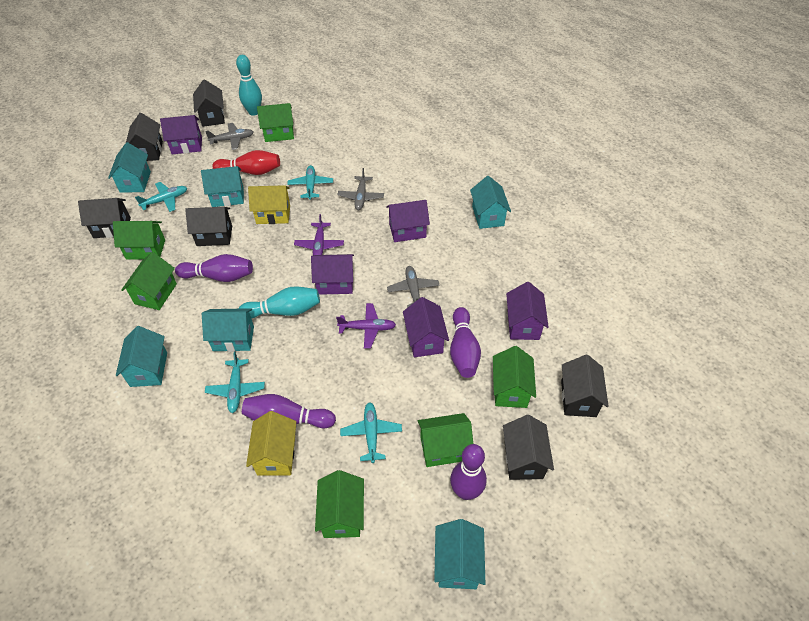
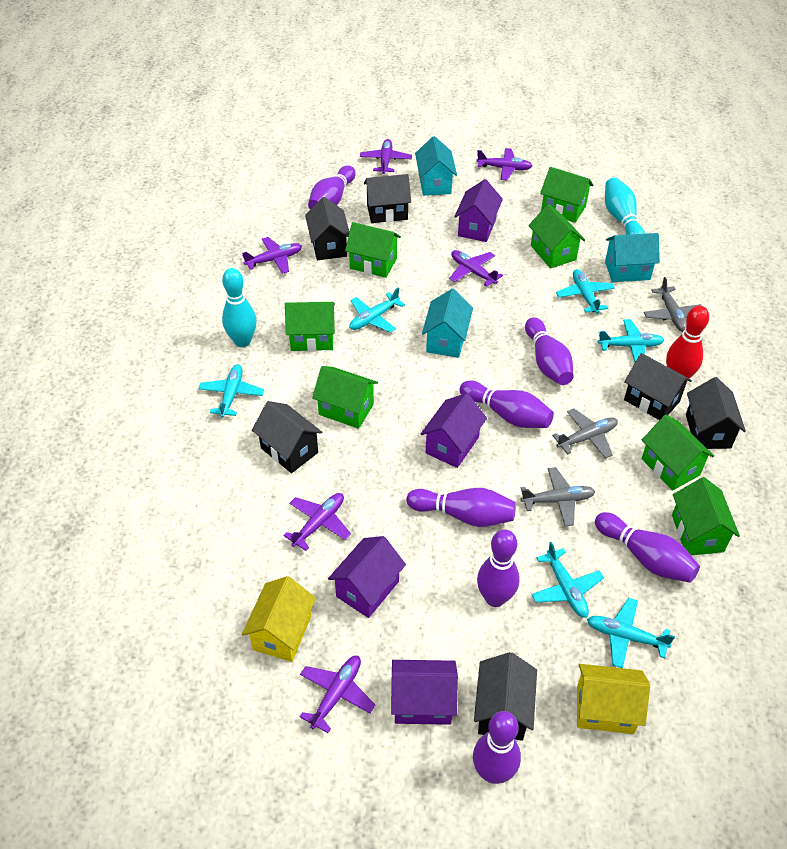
green house: 6 -> 7
purple bowling pin: 4 -> 7
purple house: 5 -> 4
purple plane: 2 -> 6
turquoise house: 6 -> 3
turquoise plane: 4 -> 6

